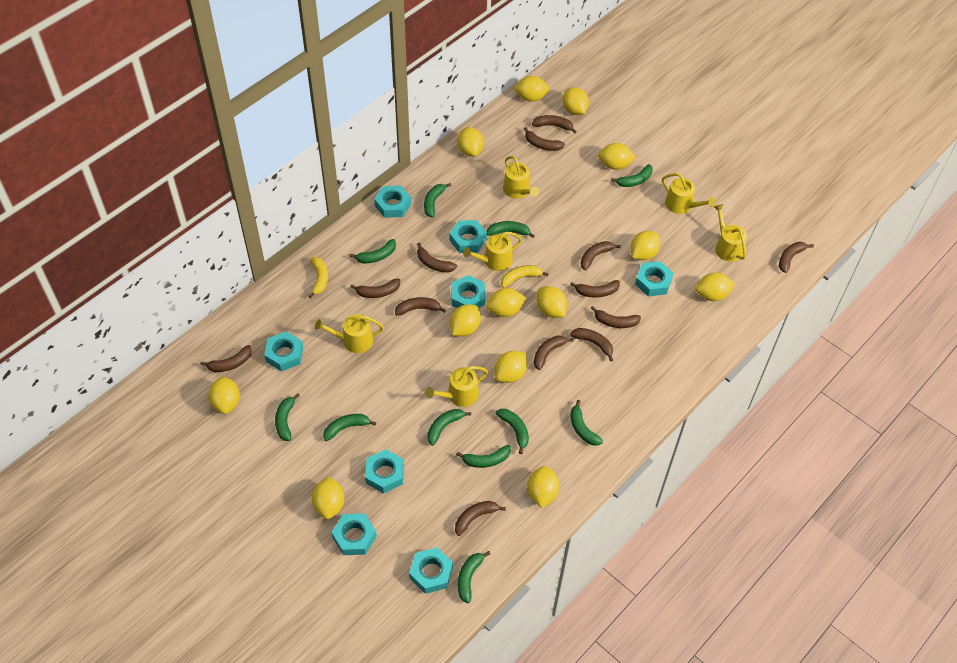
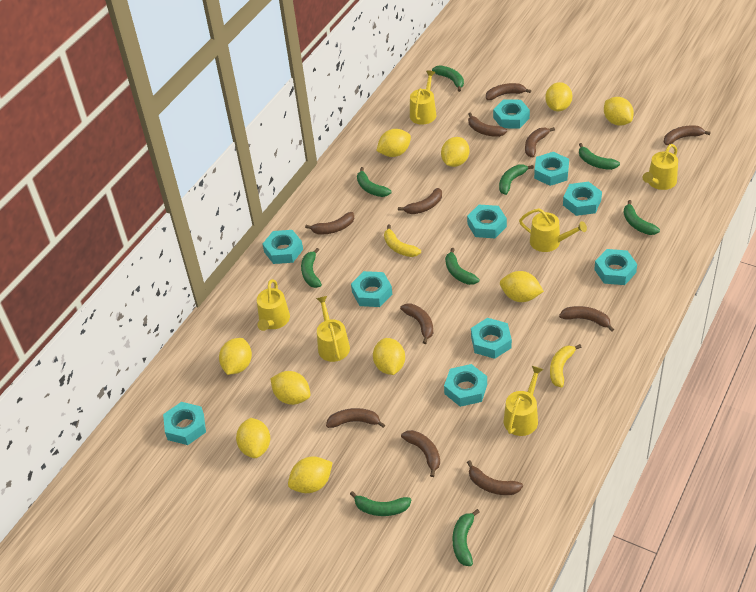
brown banana: 13 -> 11
green banana: 11 -> 9
turquoise nut: 8 -> 10
yellow lemon: 13 -> 10

